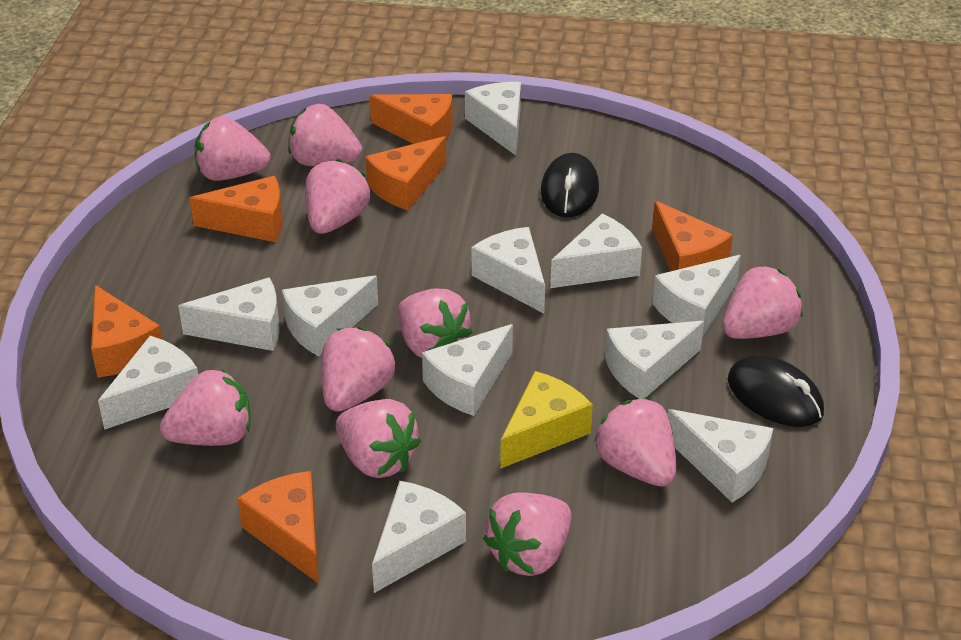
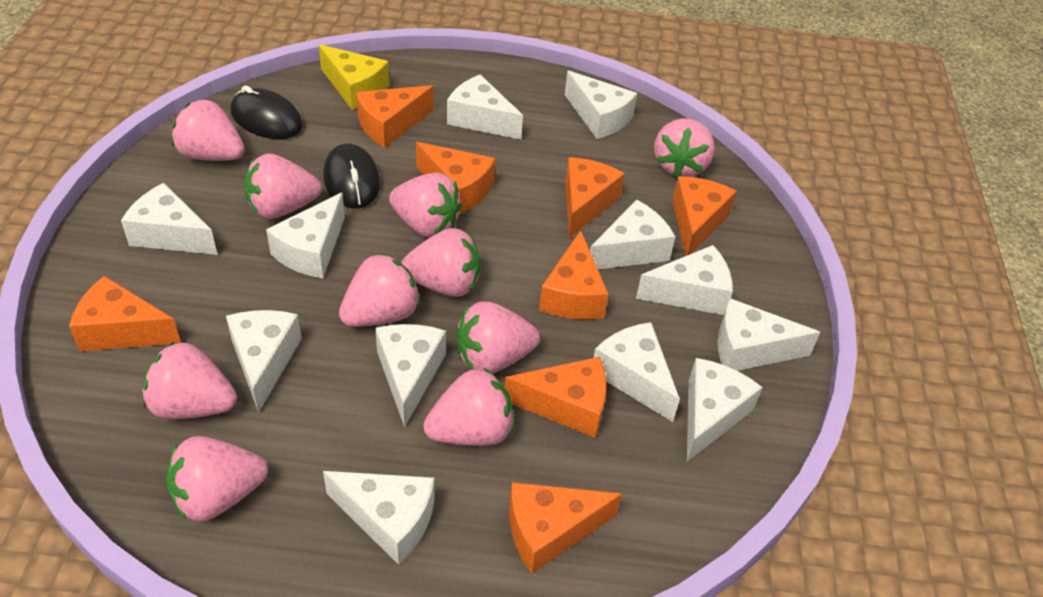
orange cheese: 6 -> 8
white cheese: 11 -> 12

